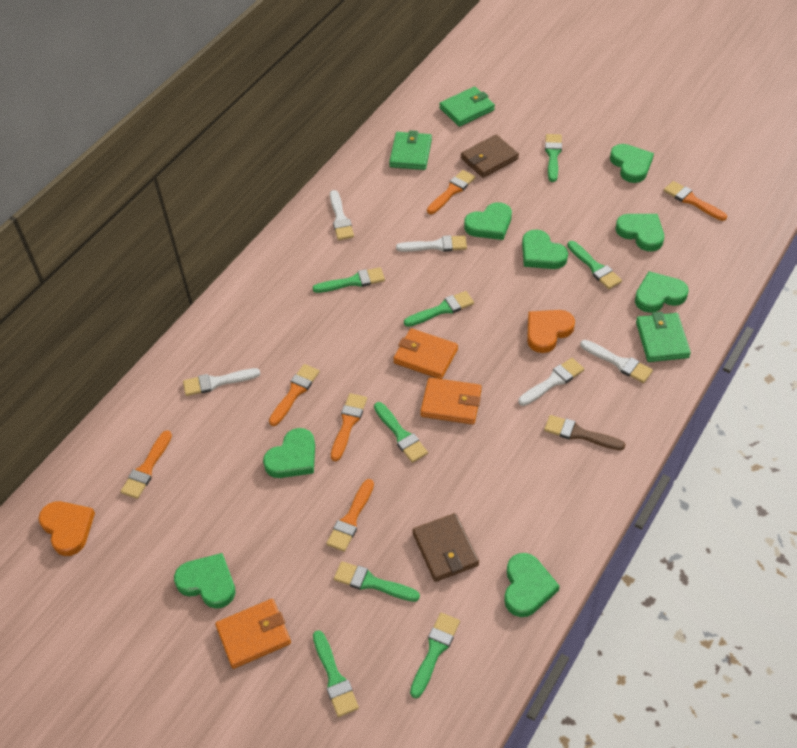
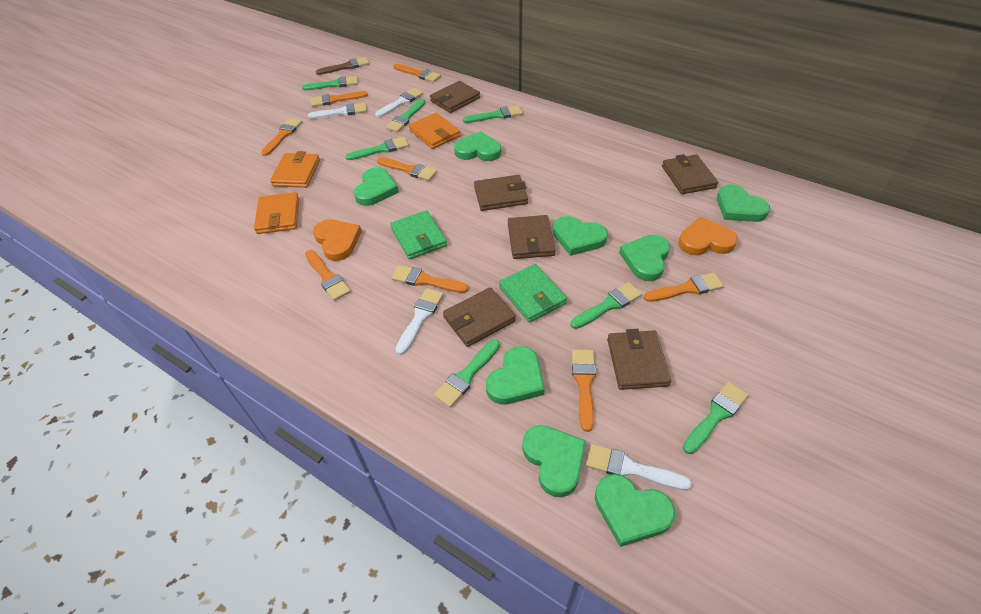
brown wallet: 2 -> 6
green brush: 8 -> 7
green wallet: 3 -> 2
orange brush: 6 -> 8
white brush: 5 -> 4

